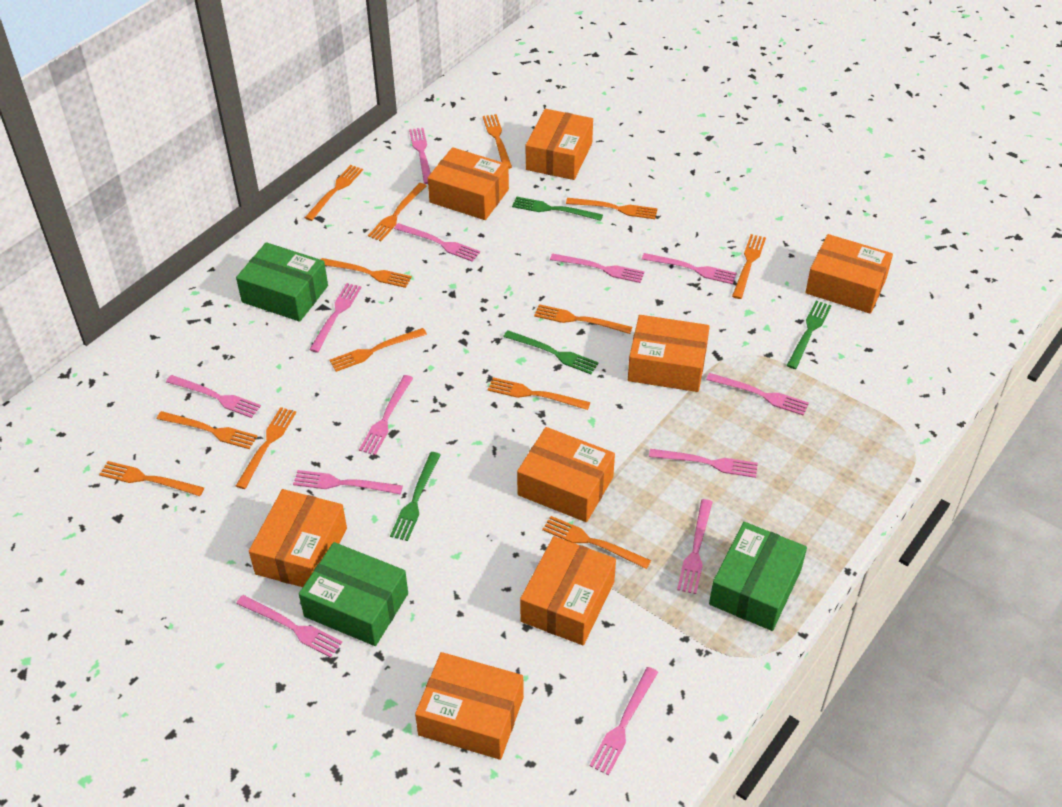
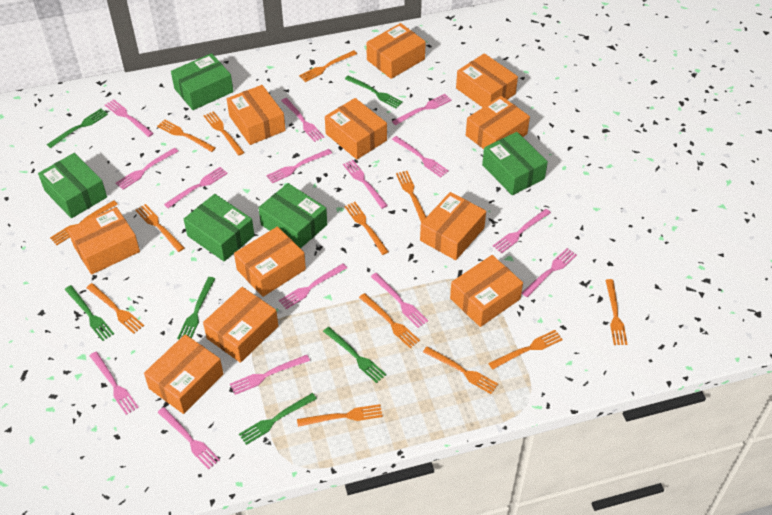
green box: 3 -> 5
green fork: 4 -> 6
orange box: 8 -> 11
pink fork: 13 -> 15

